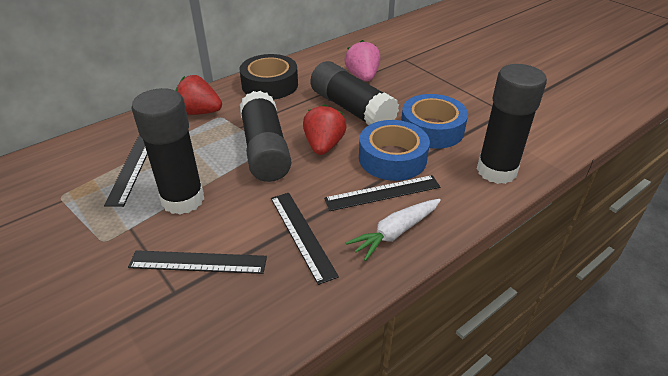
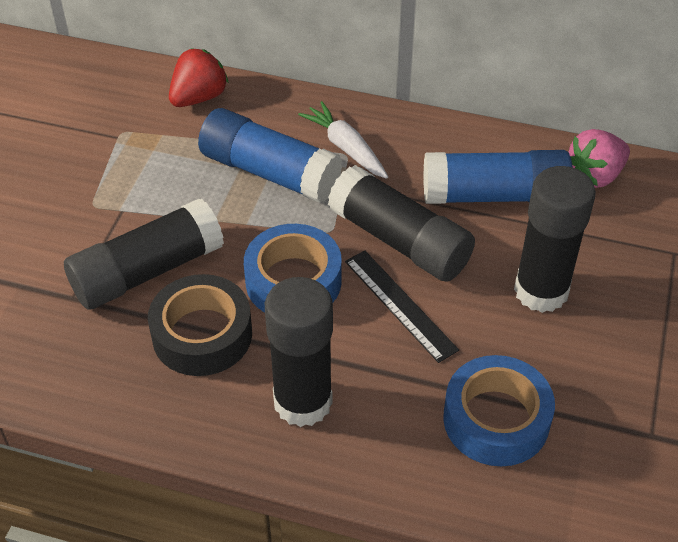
black ruler: 4 -> 1
blue glue stick: 0 -> 2
red strawberry: 2 -> 1

